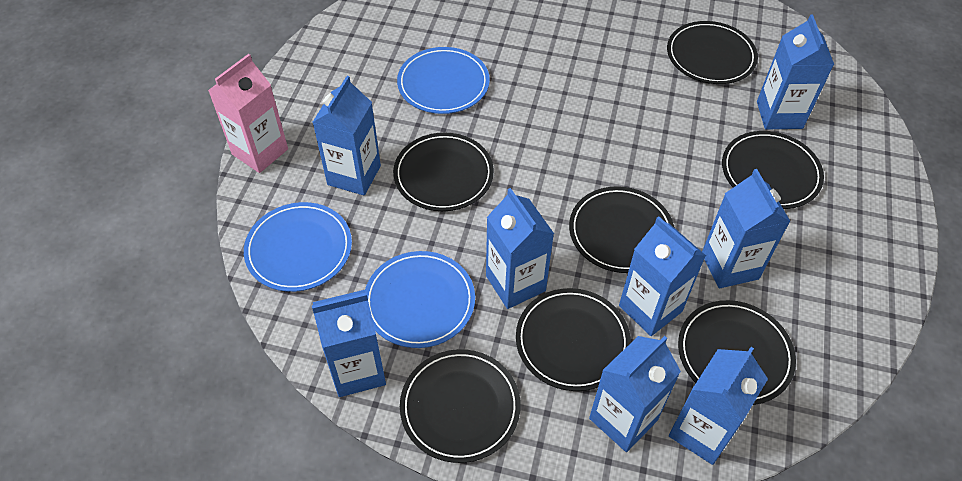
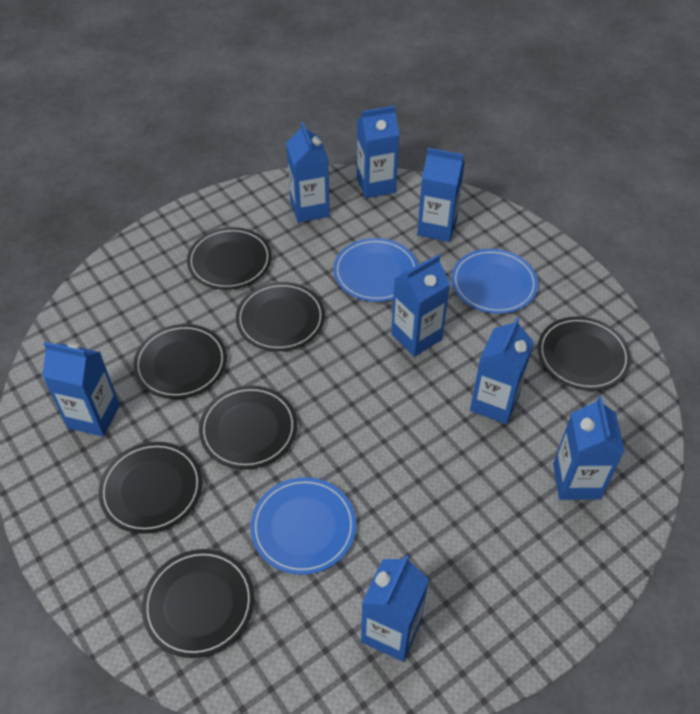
pink carton: 1 -> 0

